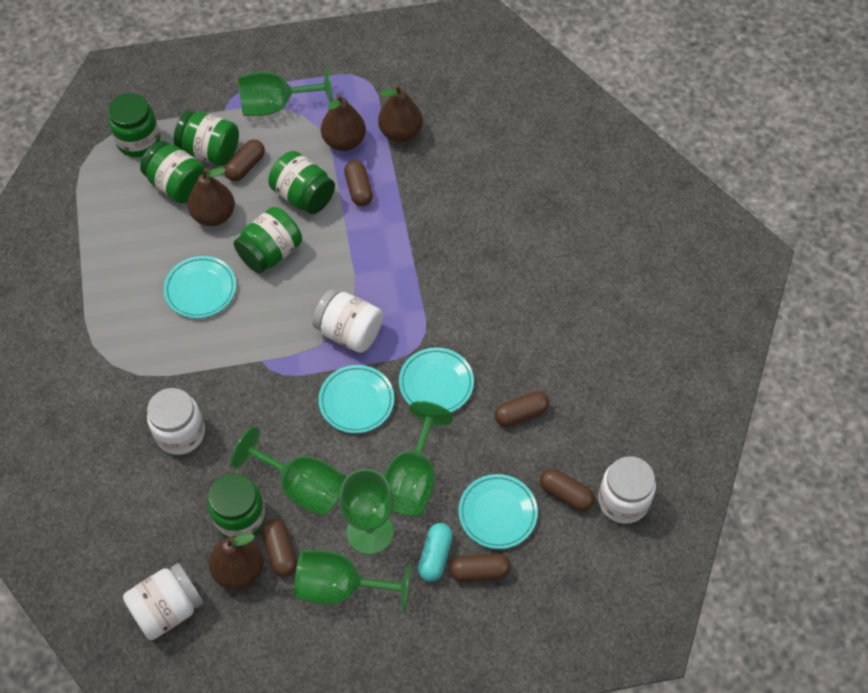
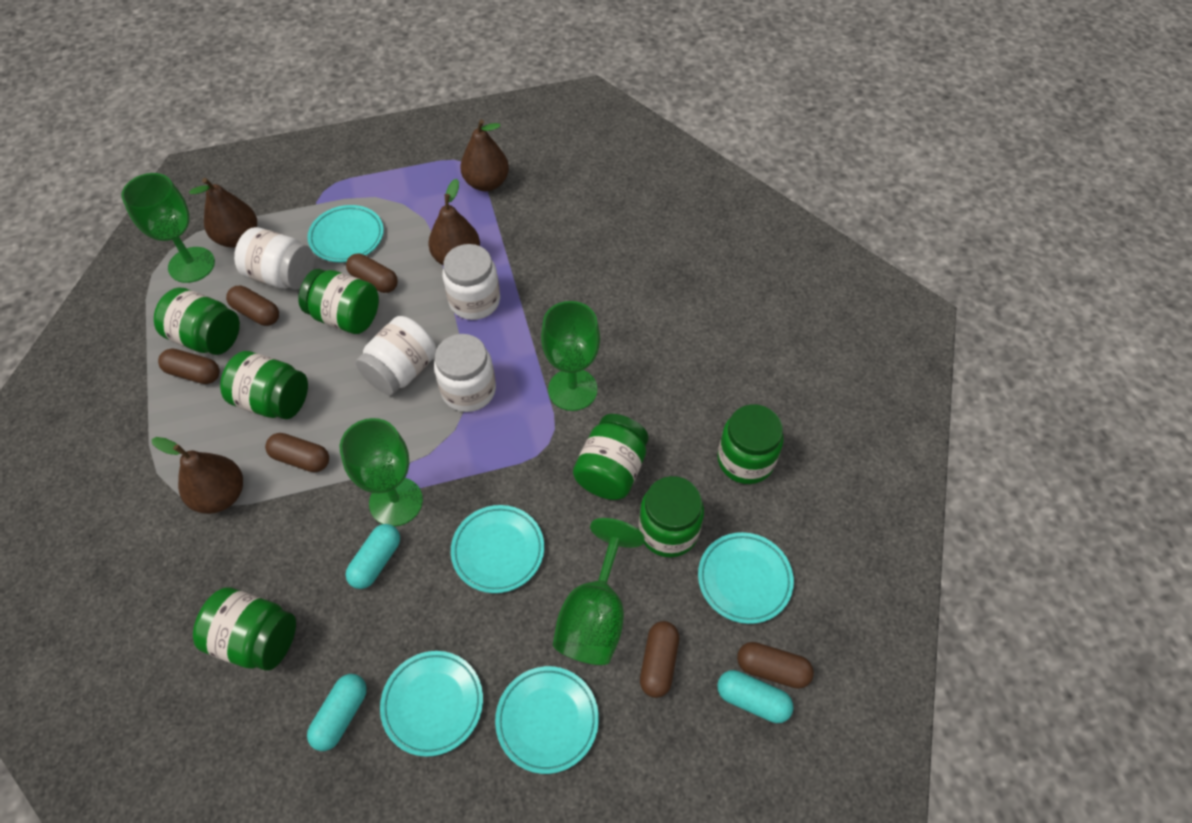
green goblet: 5 -> 4
green jar: 6 -> 7
turquoise capsule: 1 -> 3
turquoise plate: 4 -> 5

